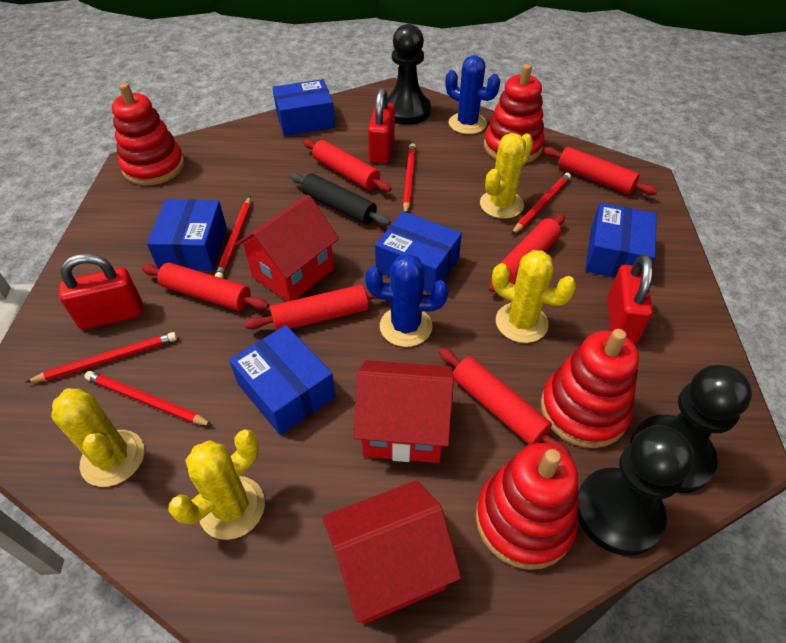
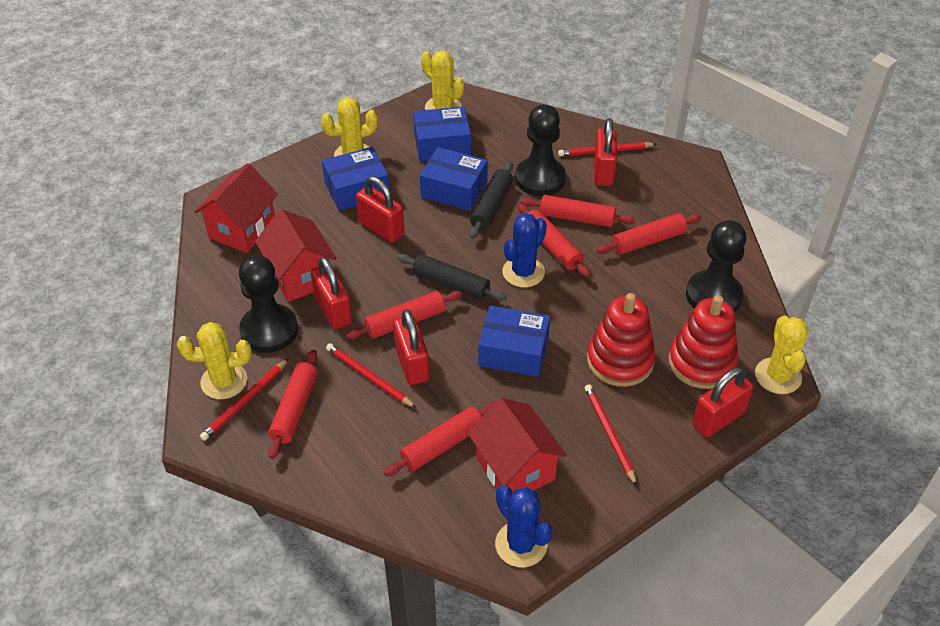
black rolling pin: 1 -> 2
blue box: 5 -> 4
red padlock: 3 -> 5
red pencil: 5 -> 4
red stacking toy: 4 -> 2

